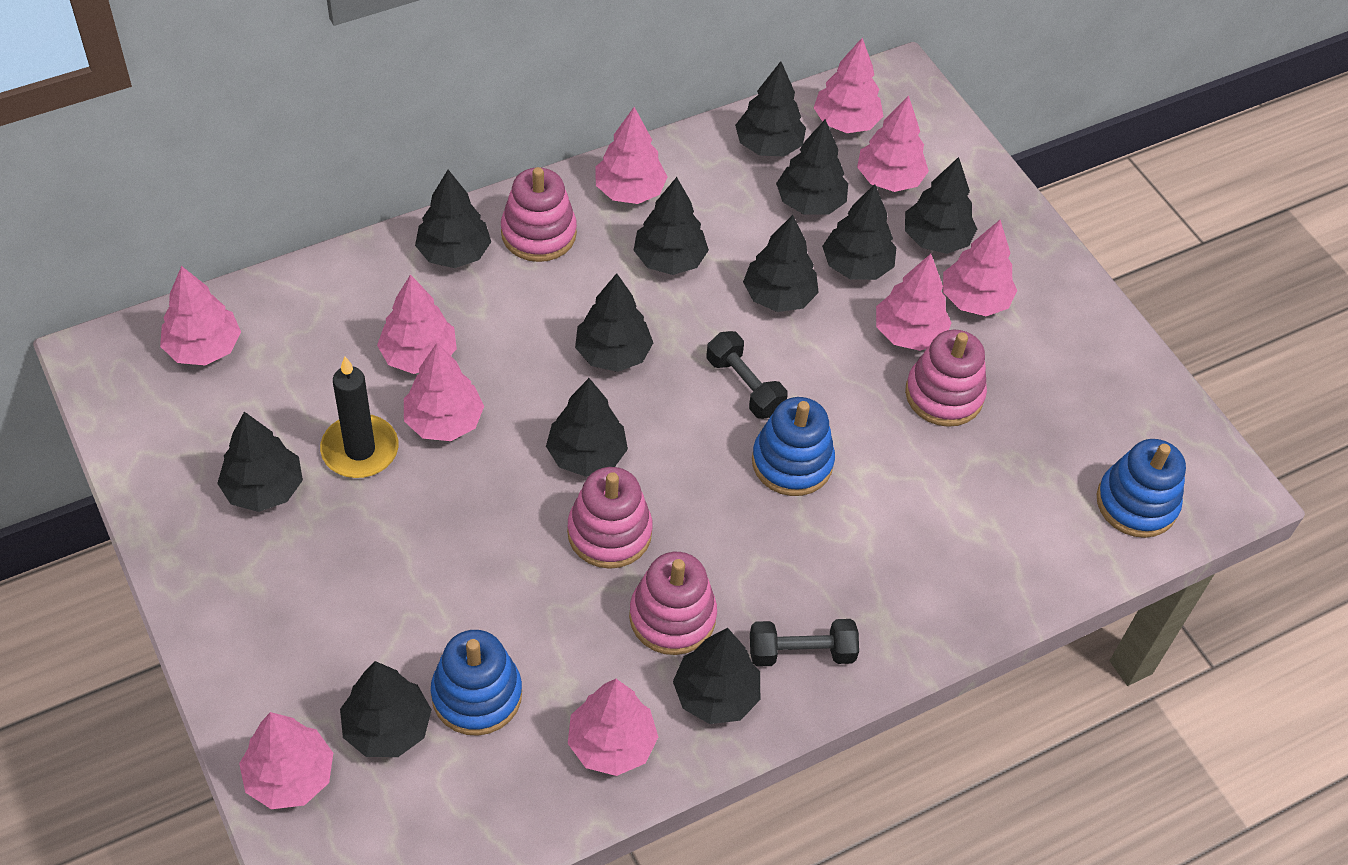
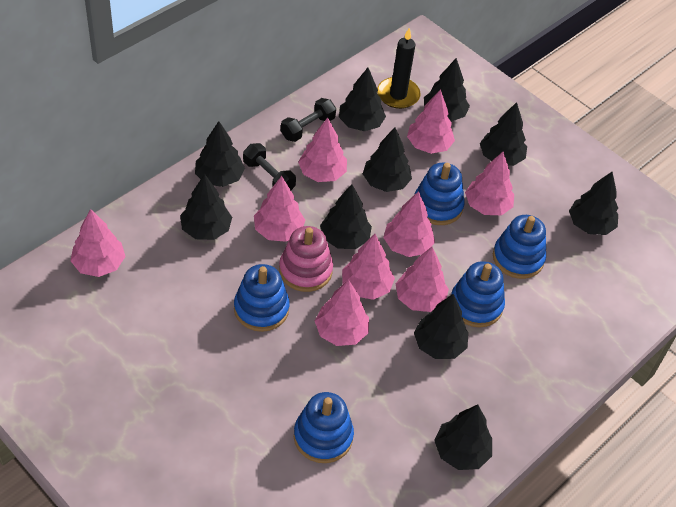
black tree: 12 -> 10
blue stacking toy: 3 -> 5
pink stacking toy: 4 -> 1
pink tree: 10 -> 9

